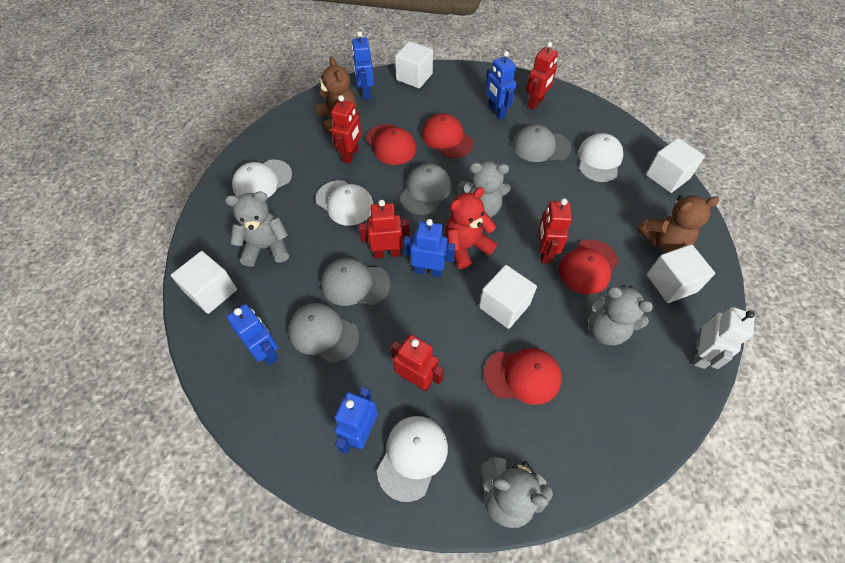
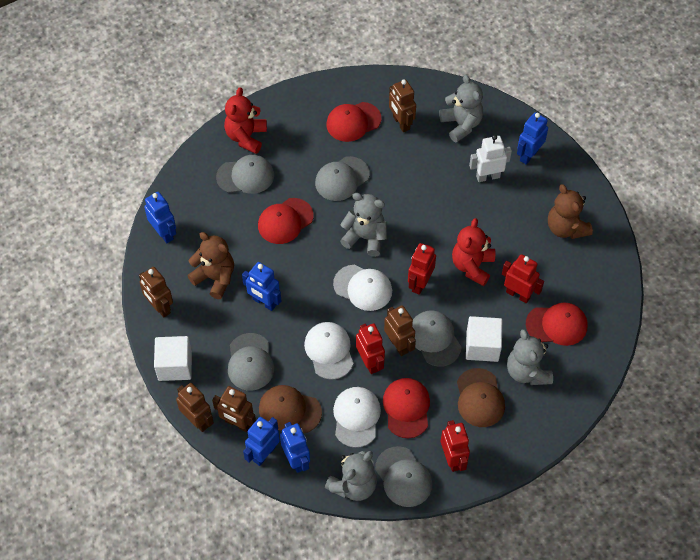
brown cap: 0 -> 2
brown robot: 0 -> 5
grey cap: 4 -> 5
red robot: 5 -> 4
red teddy bear: 1 -> 2
white cap: 4 -> 3
white cube: 5 -> 2

